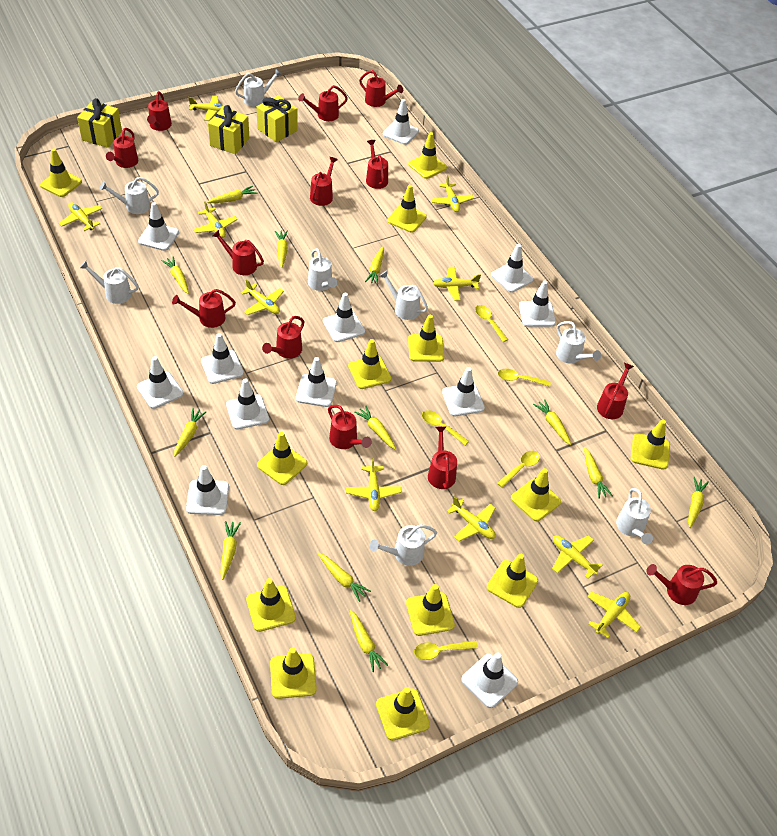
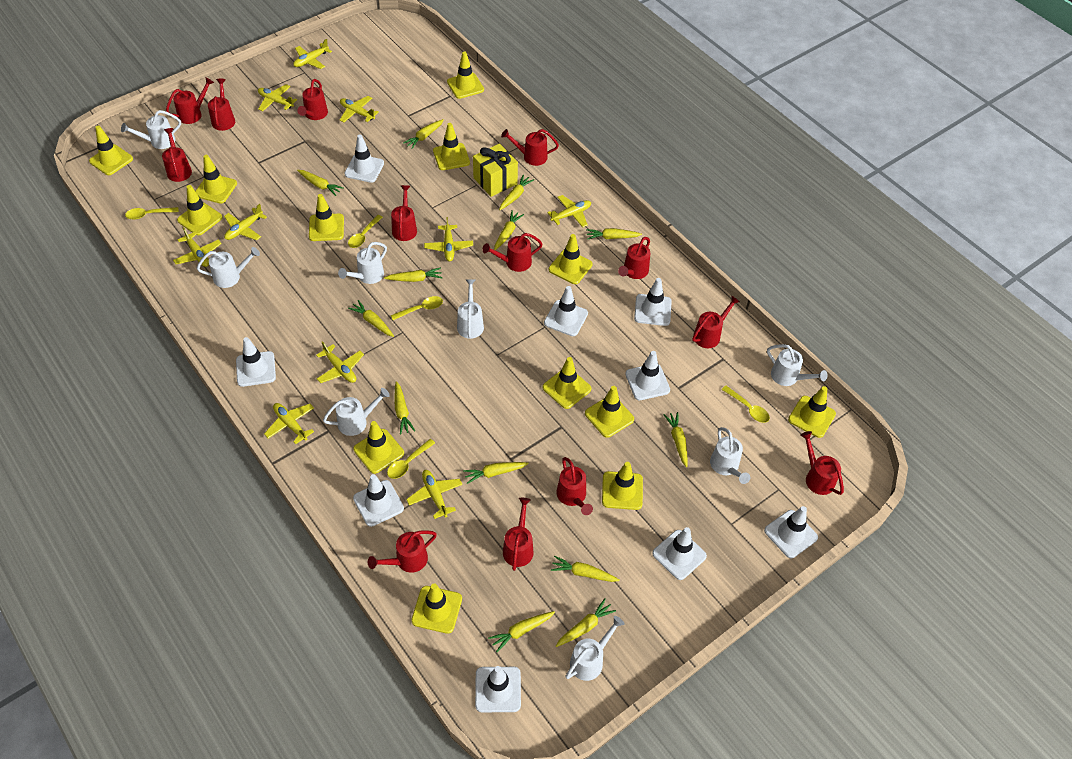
white traffic cone: 12 -> 9
yellow carrot: 12 -> 13
yellow gift: 3 -> 1

